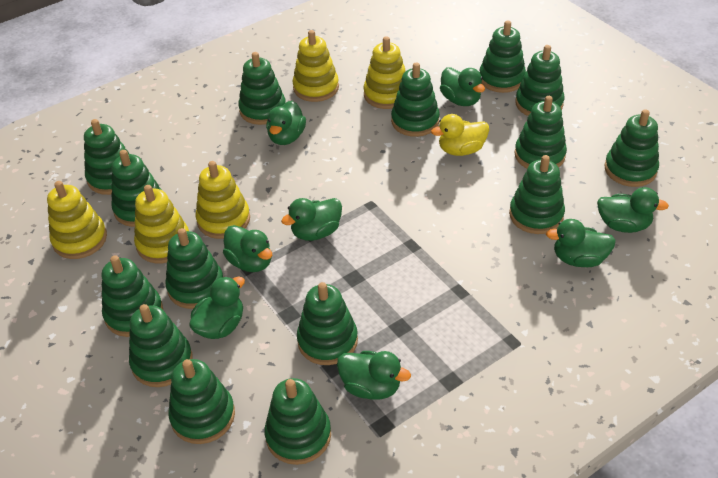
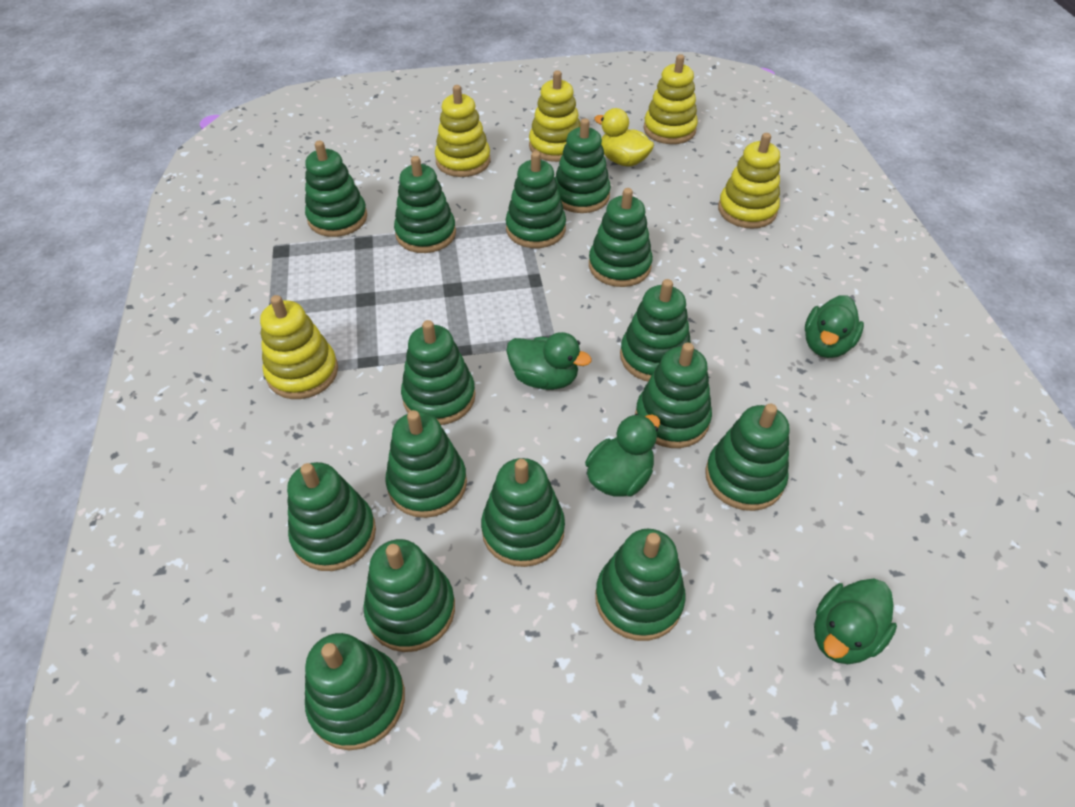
green duck: 8 -> 4

